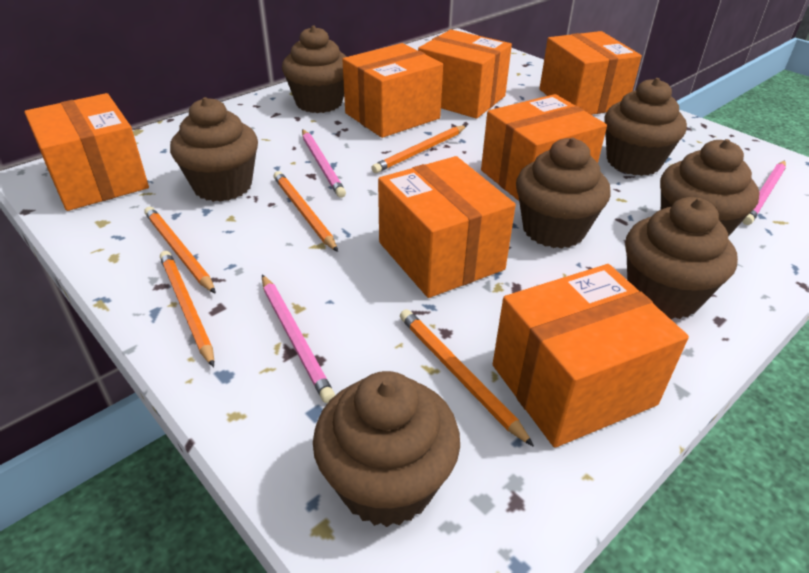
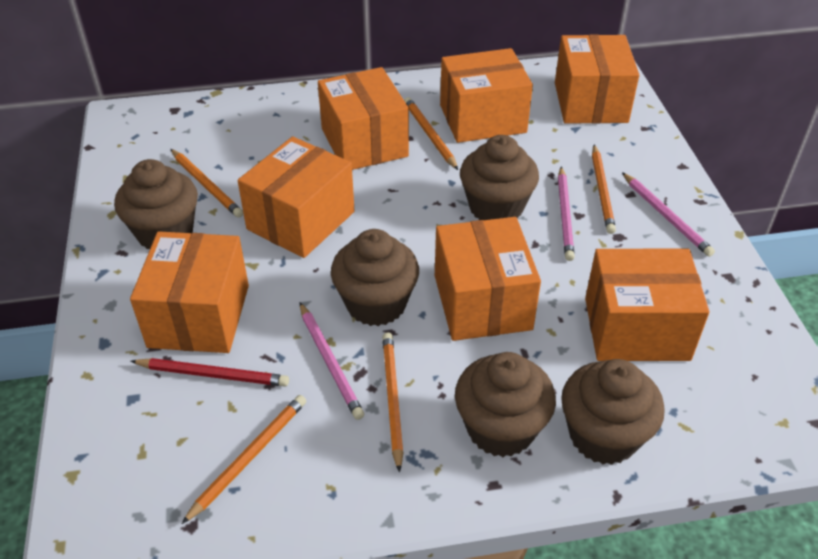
brown cupcake: 7 -> 5
red pencil: 0 -> 1

